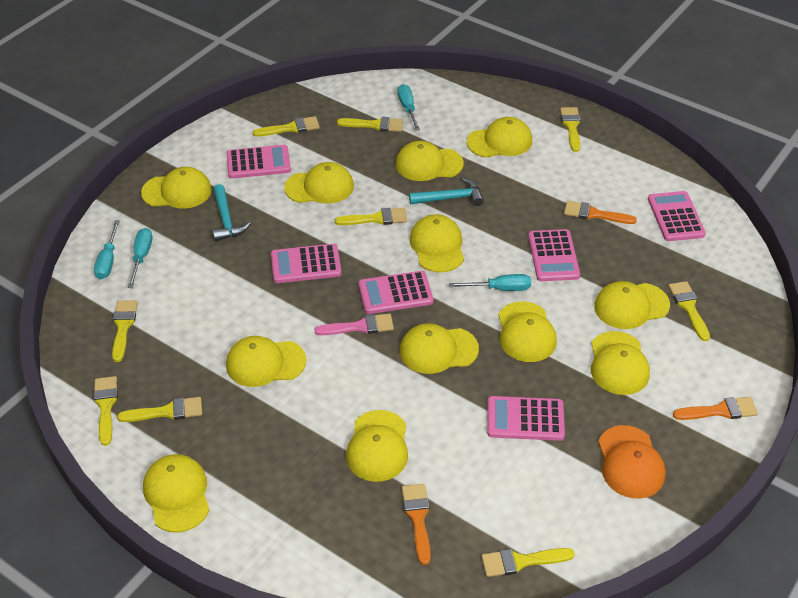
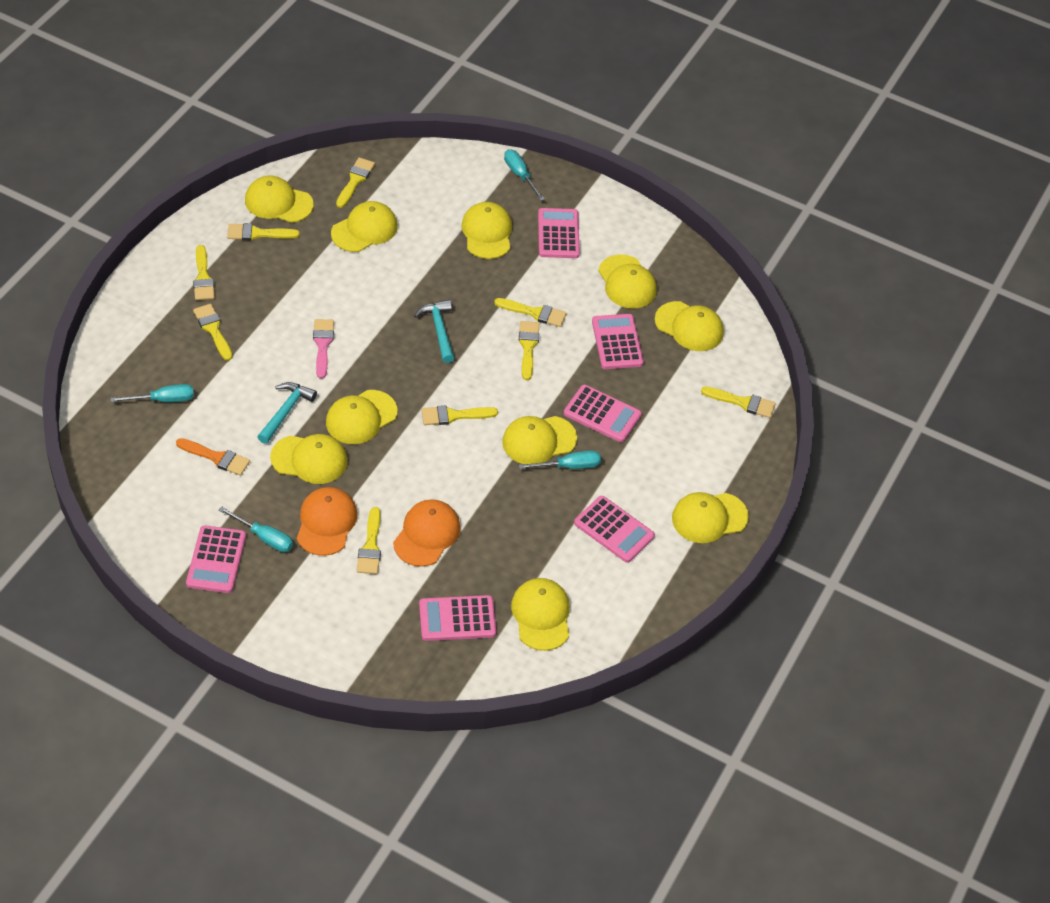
orange brush: 3 -> 1
orange cap: 1 -> 2
yellow cap: 12 -> 10

